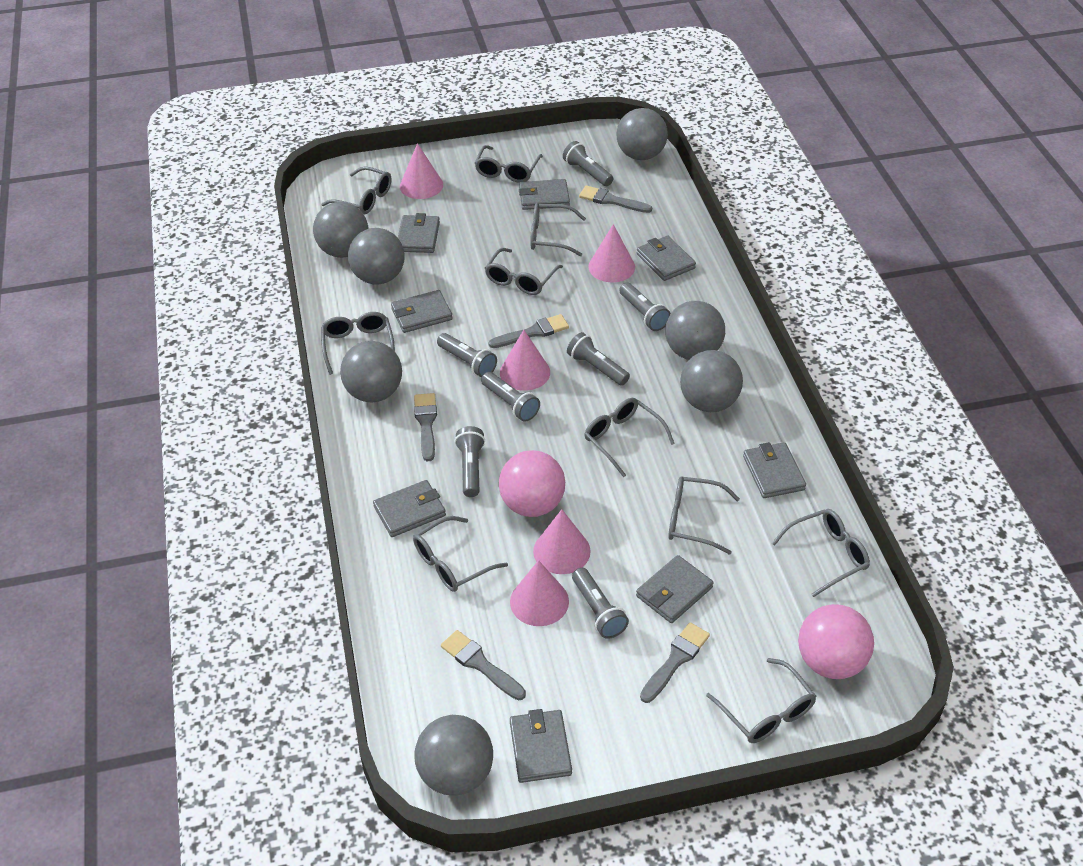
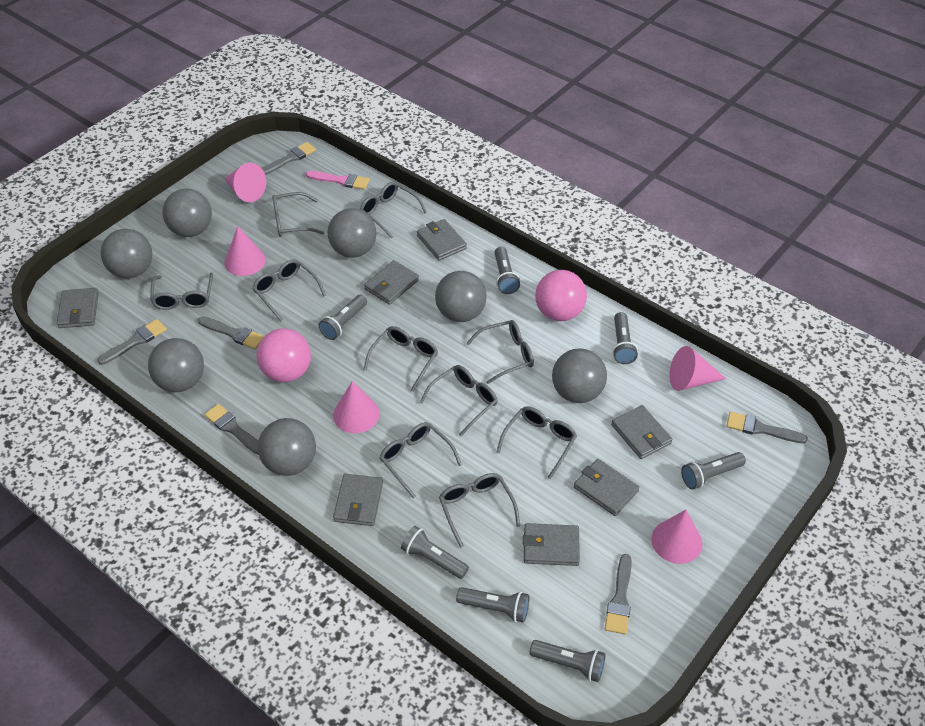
grey brush: 5 -> 6
grey wallet: 8 -> 7
pink brush: 0 -> 1

